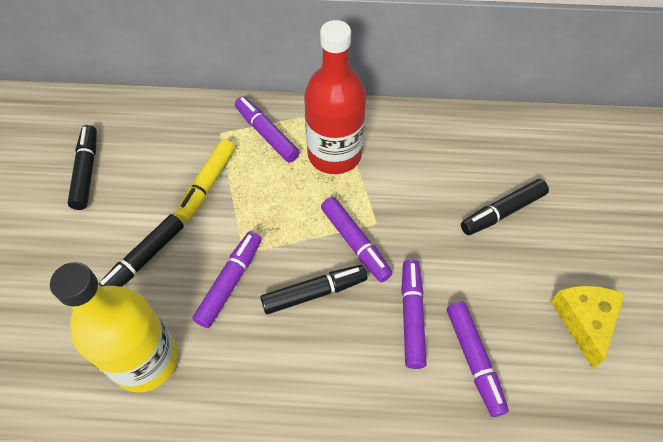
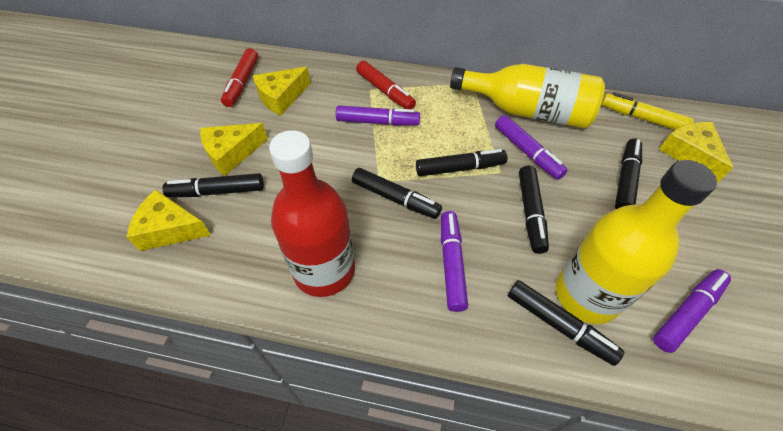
black marker: 4 -> 6
purple marker: 5 -> 4
red marker: 0 -> 2
yellow bottle: 1 -> 2
yellow cheese: 1 -> 4

